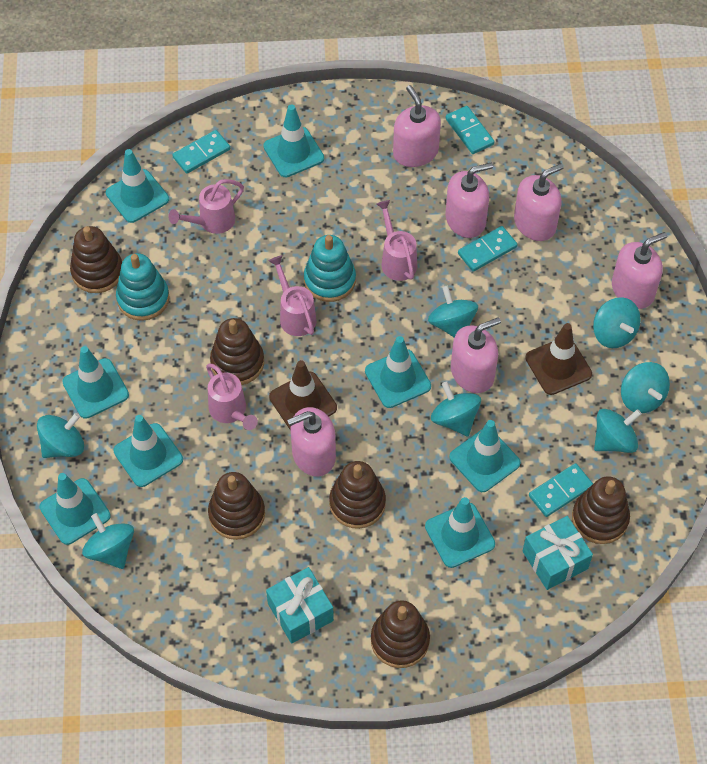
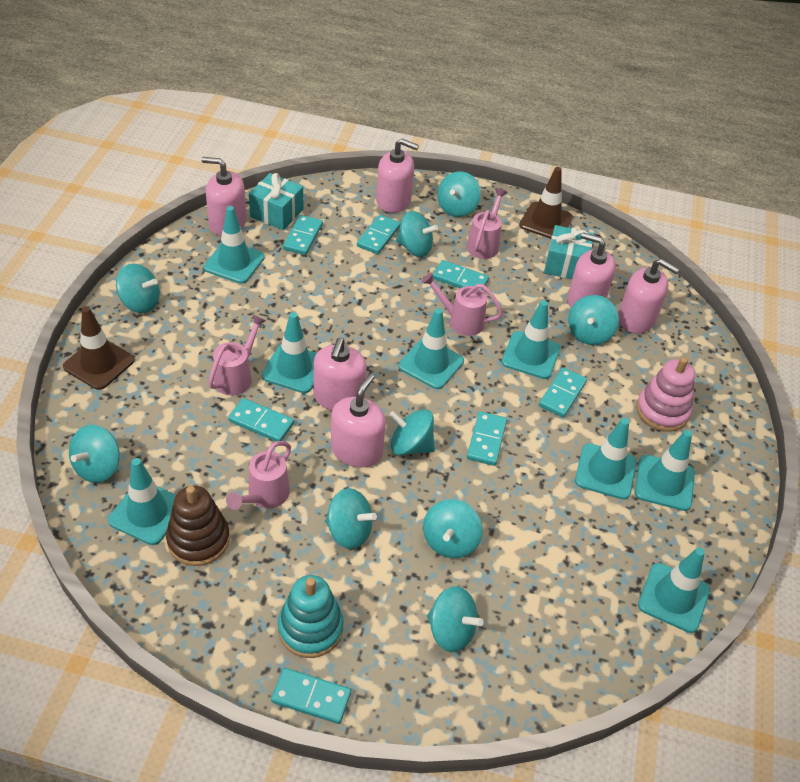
brown stacking toy: 6 -> 1
pink stacking toy: 0 -> 1
turquoise domino: 4 -> 7
turquoise spinning top: 7 -> 9
turquoise stacking toy: 2 -> 1

